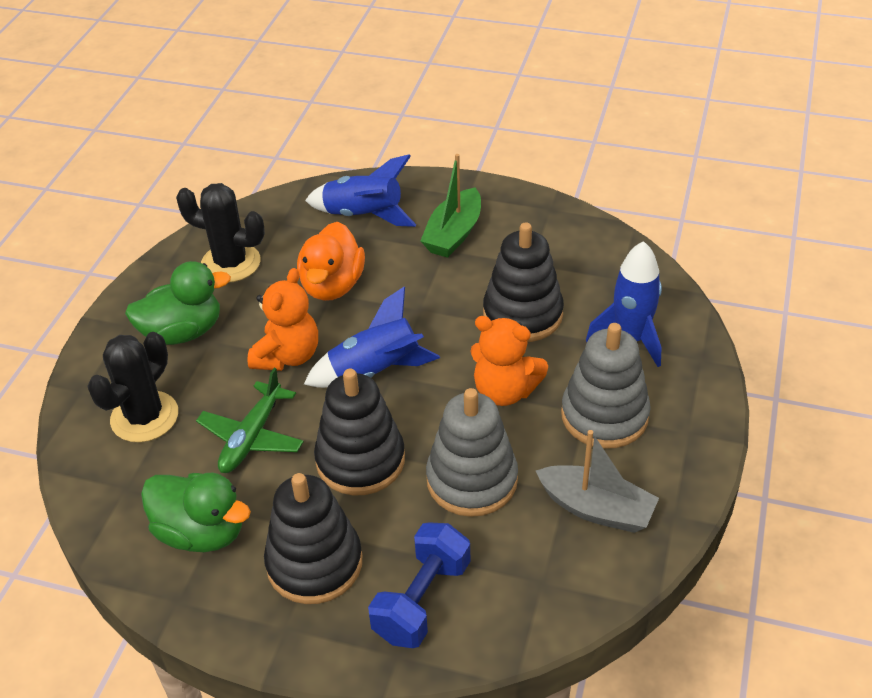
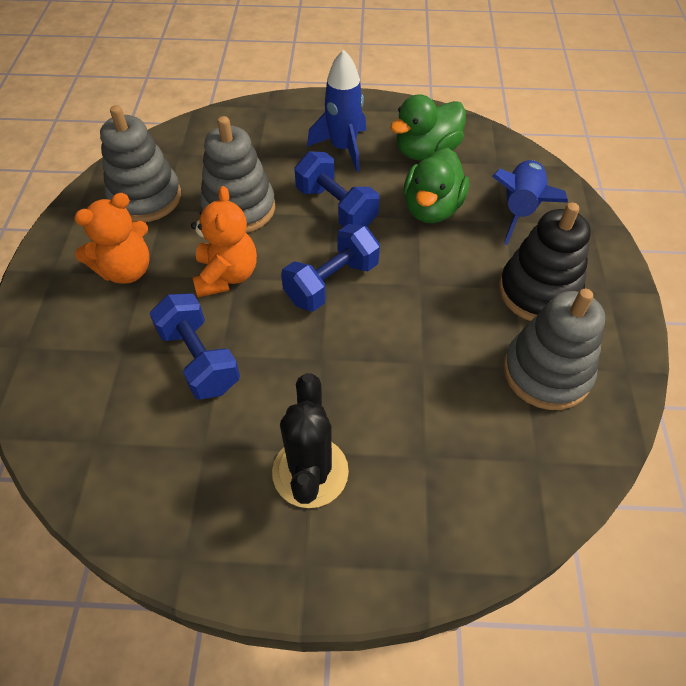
black cactus: 2 -> 1
black stacking toy: 3 -> 1
blue dumbbell: 1 -> 3
blue rocket: 3 -> 2
green boat: 1 -> 0
green plane: 1 -> 0
grey boat: 1 -> 0
grey stacking toy: 2 -> 3
orange duck: 1 -> 0

